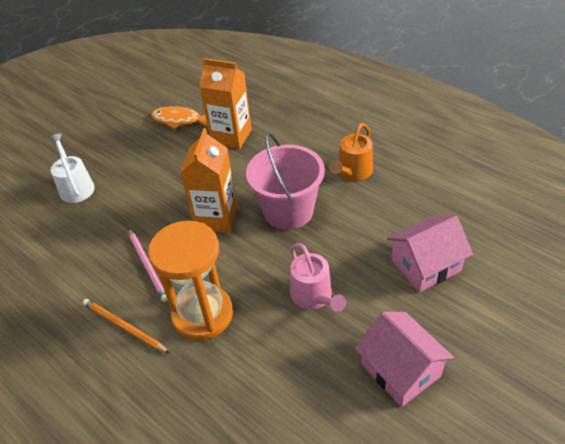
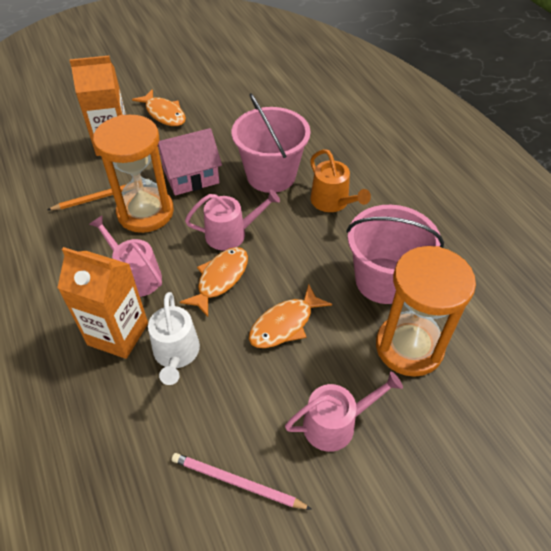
orange fish: 1 -> 3
orange hourglass: 1 -> 2
pink bucket: 1 -> 2
pink house: 2 -> 1
pink watering can: 1 -> 3

